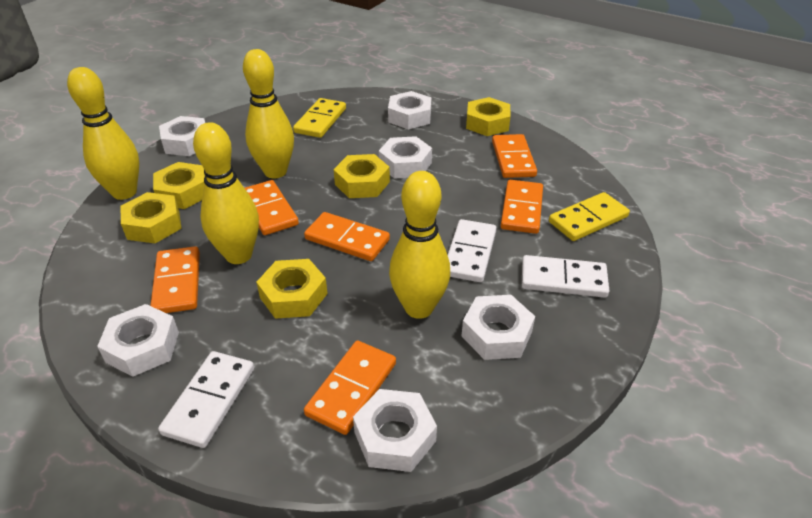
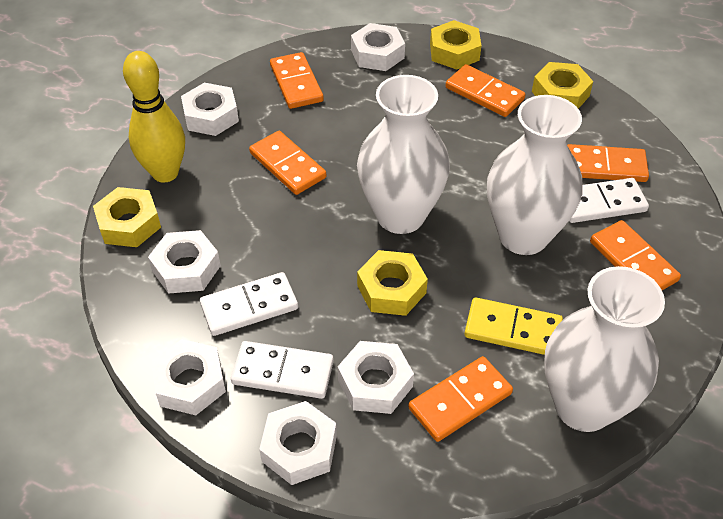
white vase: 0 -> 3
yellow bowling pin: 4 -> 1
yellow domino: 2 -> 1
yellow nut: 5 -> 4

